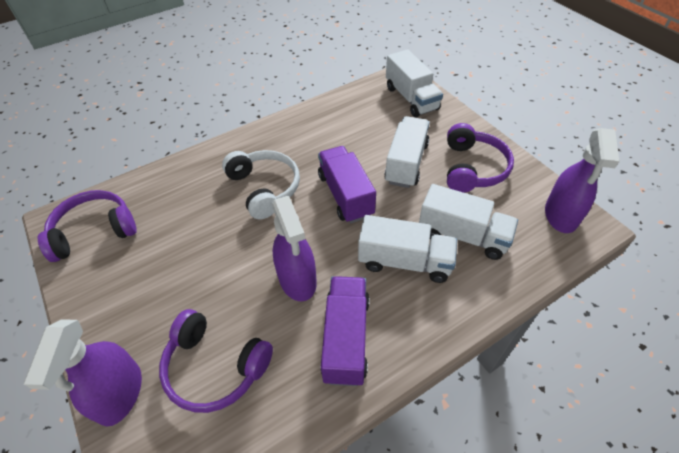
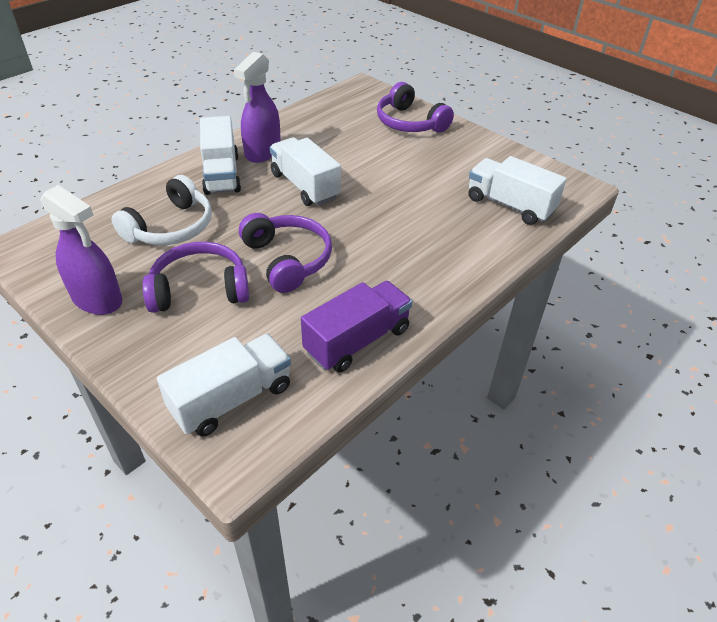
purple spray bottle: 3 -> 2
purple truck: 2 -> 1

